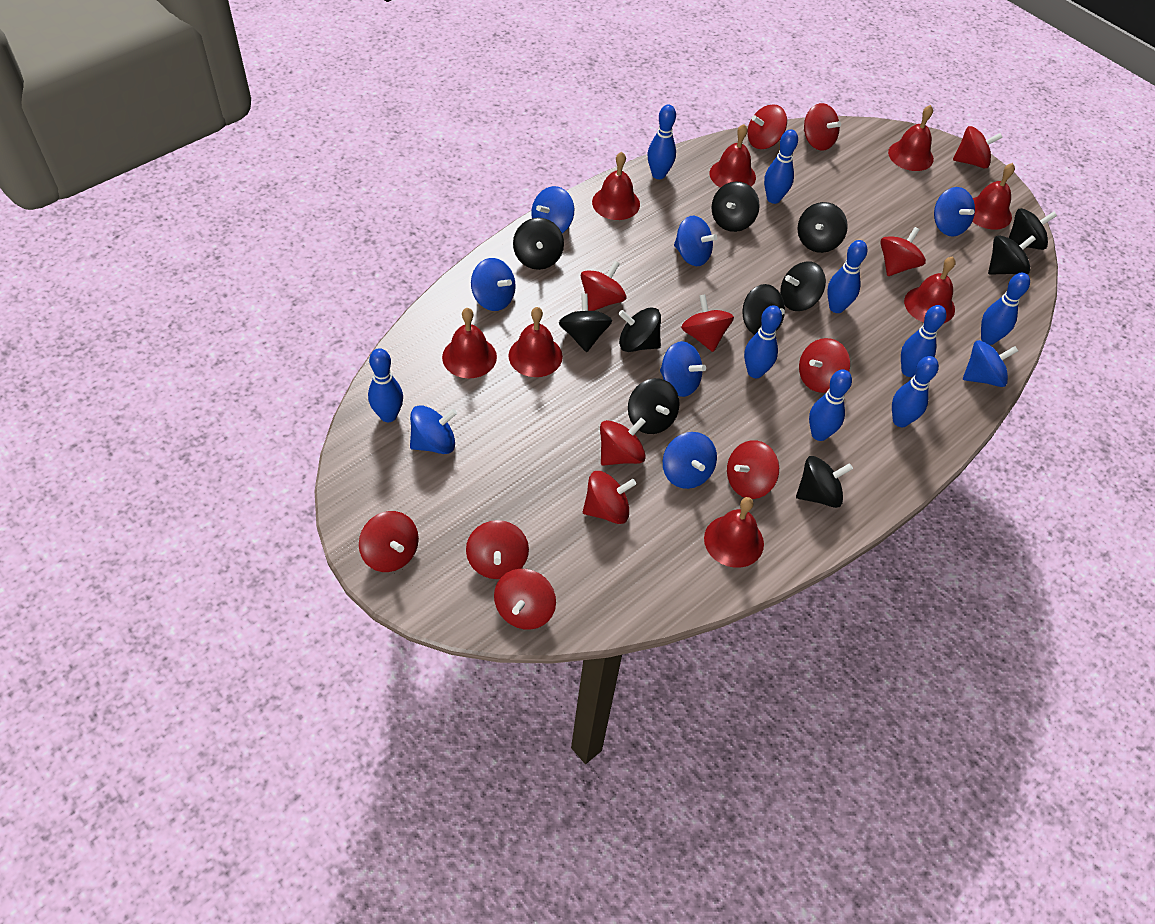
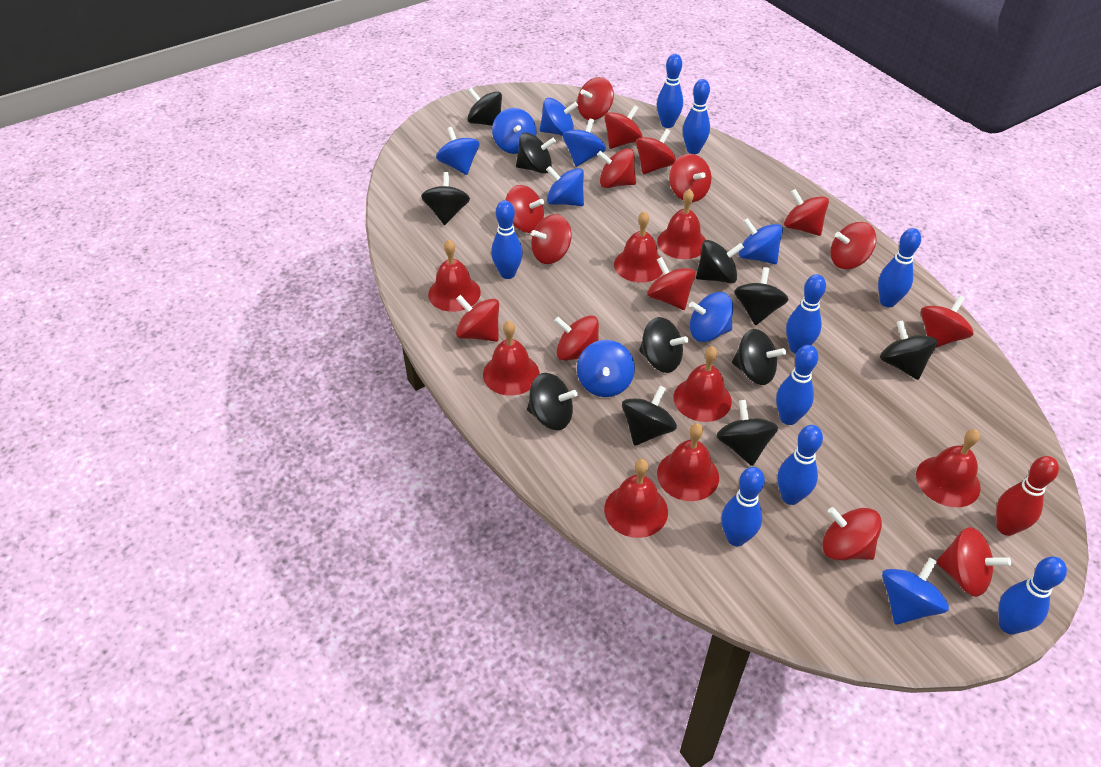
blue spinning top: 8 -> 9
red bowling pin: 0 -> 1
red spinning top: 13 -> 15

